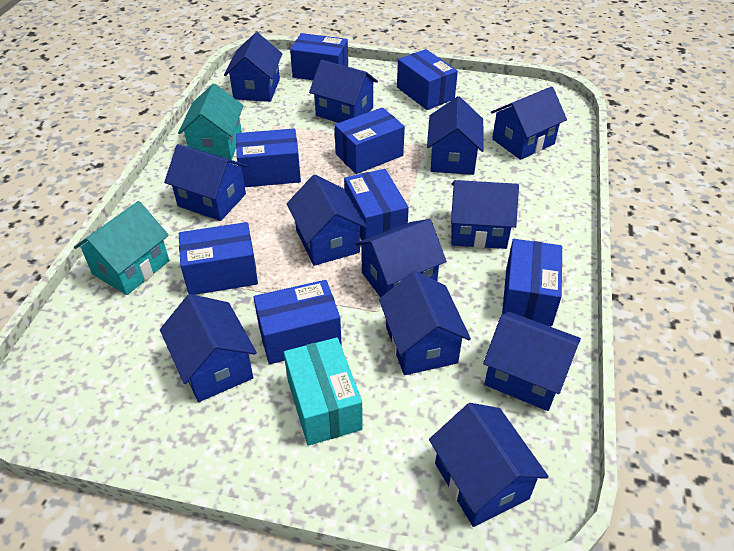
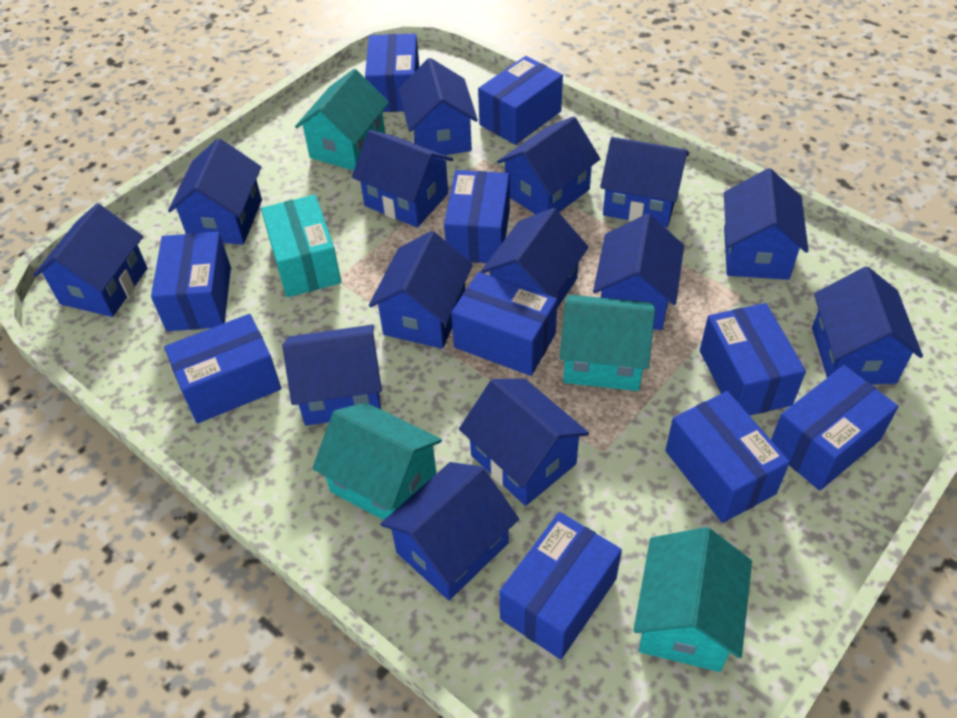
blue box: 8 -> 10
blue house: 12 -> 14
turquoise house: 2 -> 4

